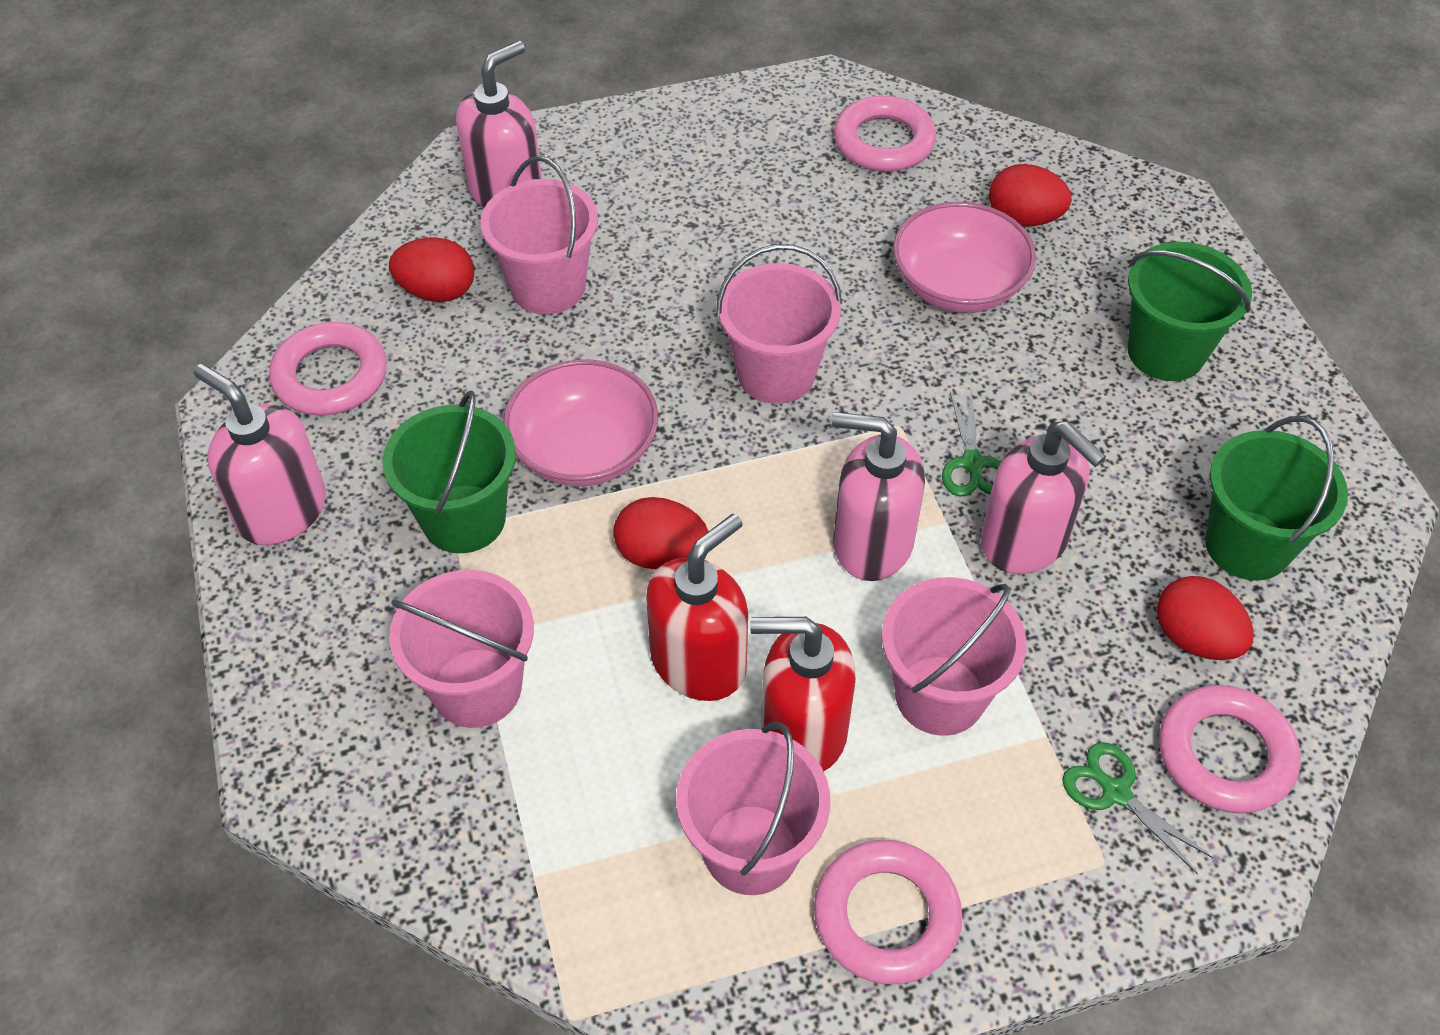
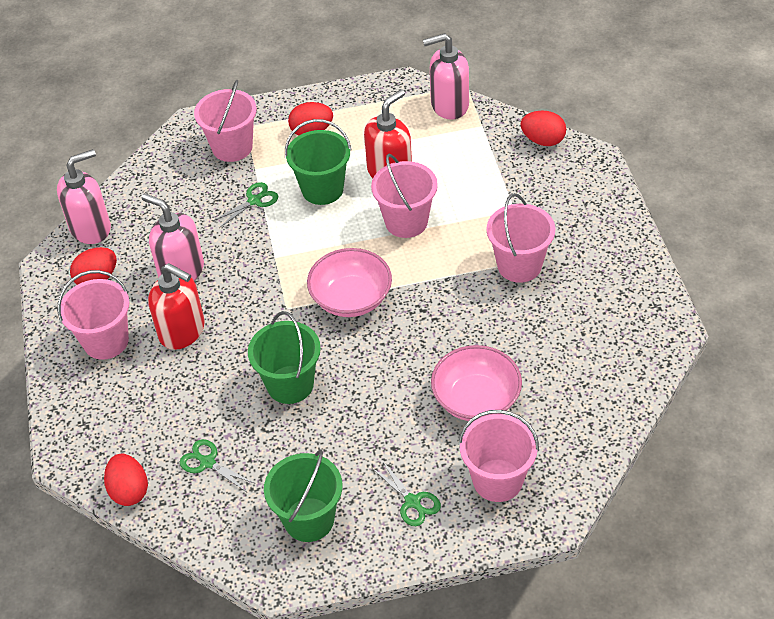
green scissors: 2 -> 3
pink ring: 4 -> 0
pink soap dispenser: 4 -> 3

